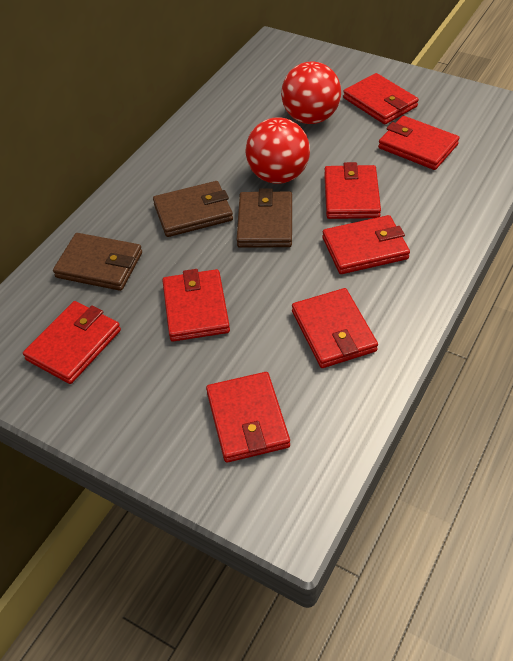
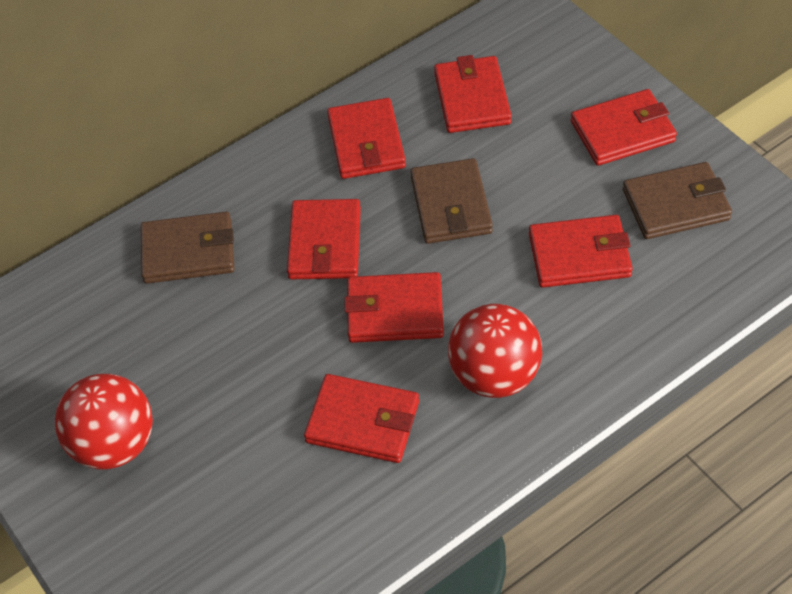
red wallet: 8 -> 7

